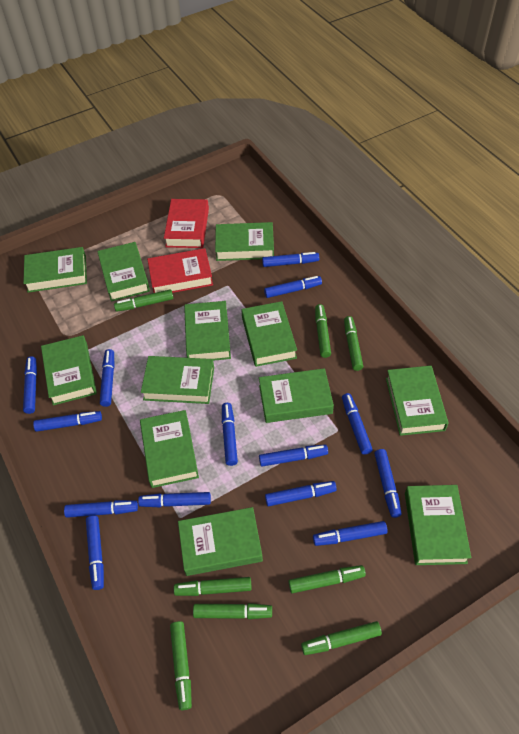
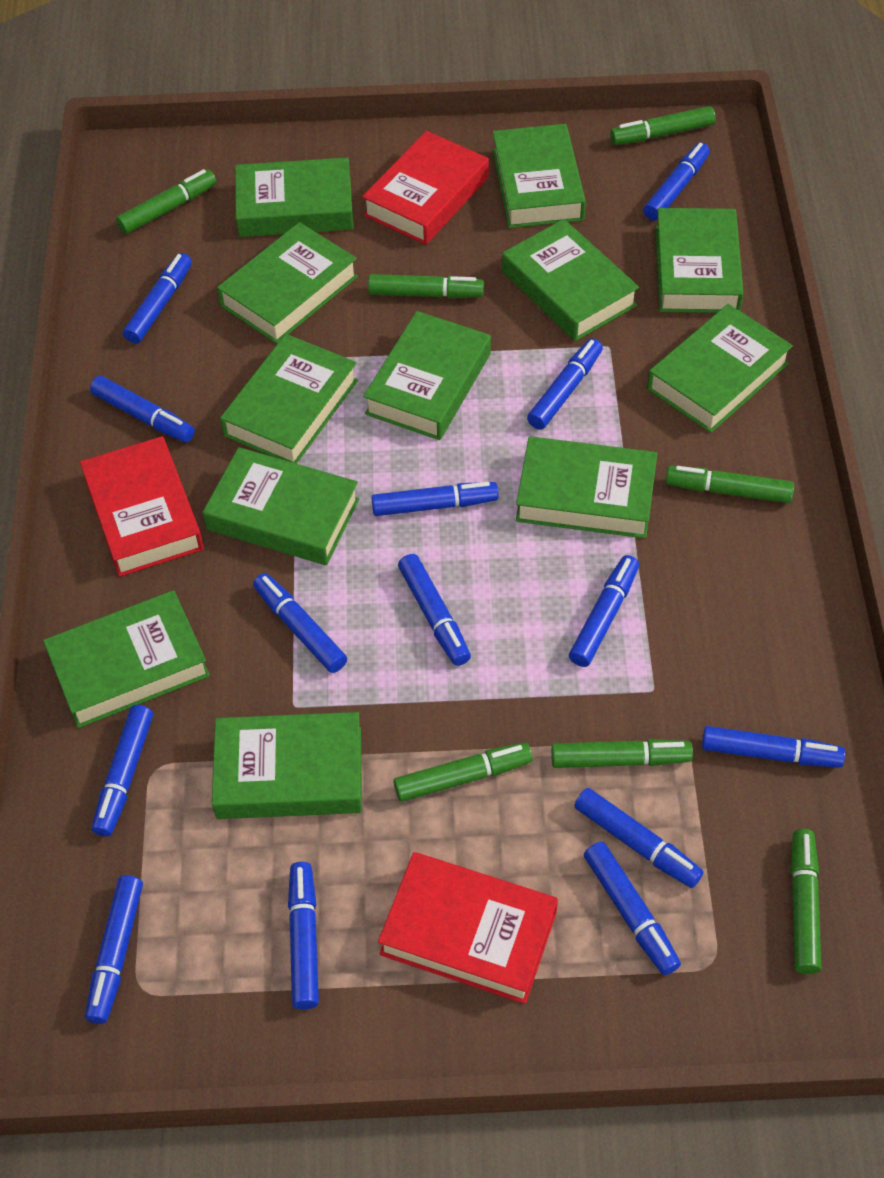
green marker: 8 -> 7
red book: 2 -> 3

